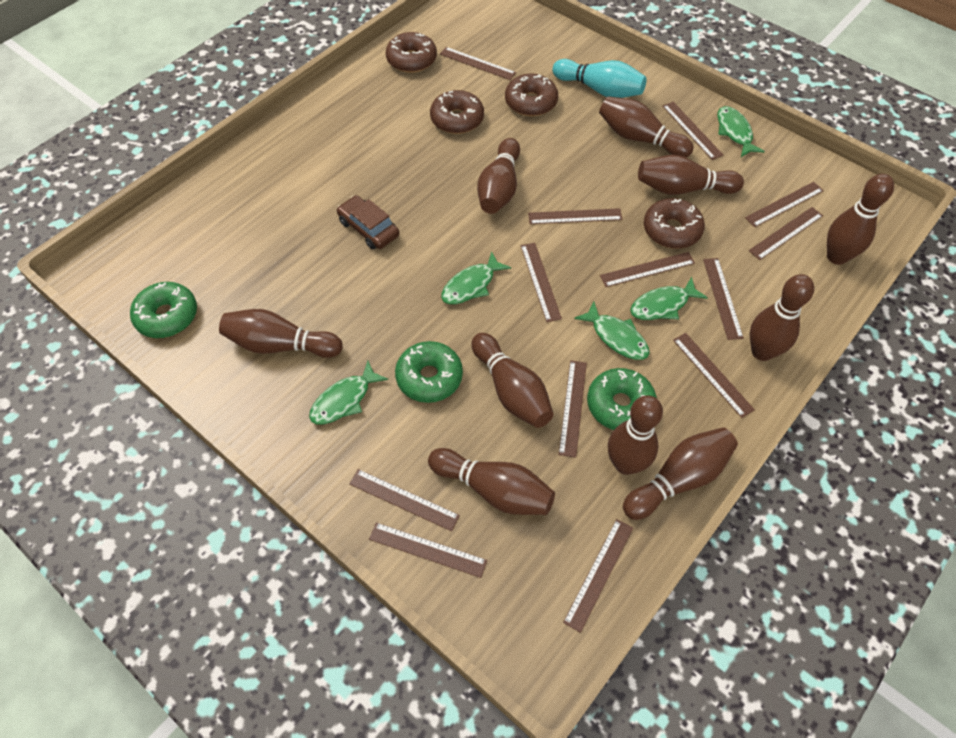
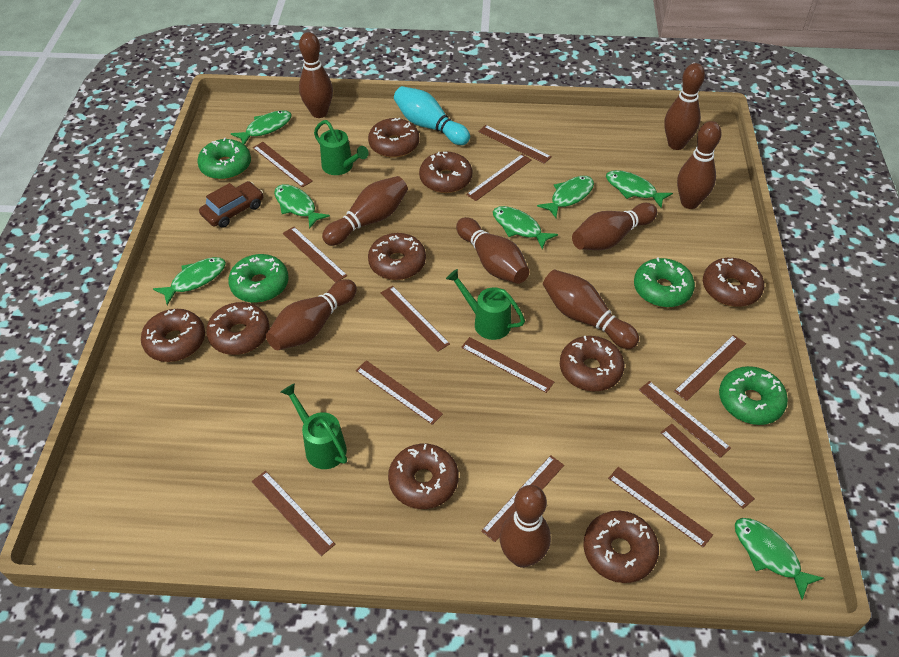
brown bowling pin: 10 -> 9
brown donut: 4 -> 9
green donut: 3 -> 4
green fish: 5 -> 7
green watering can: 0 -> 3

